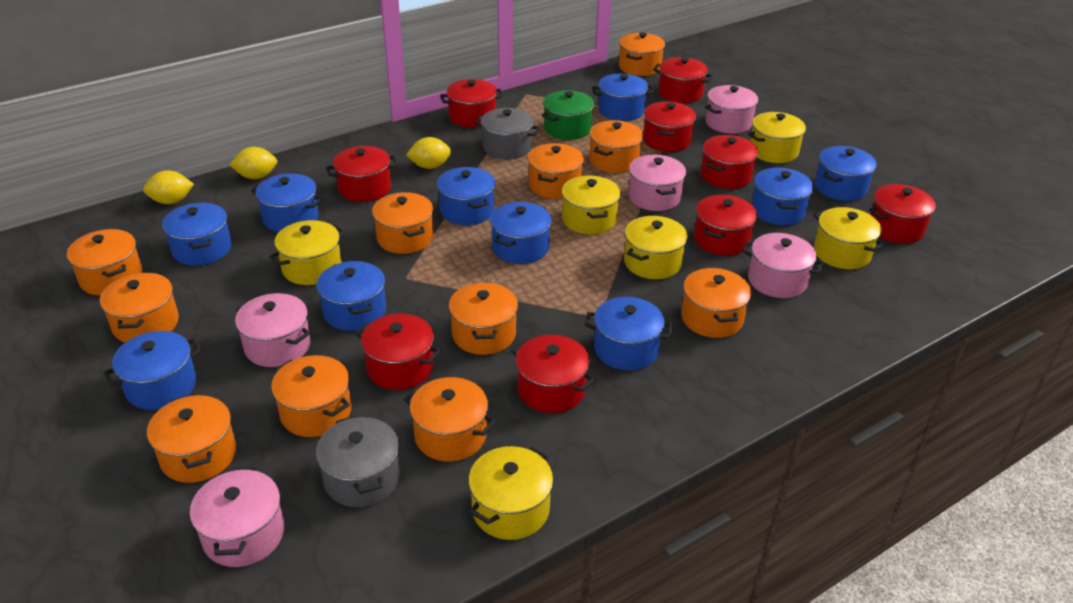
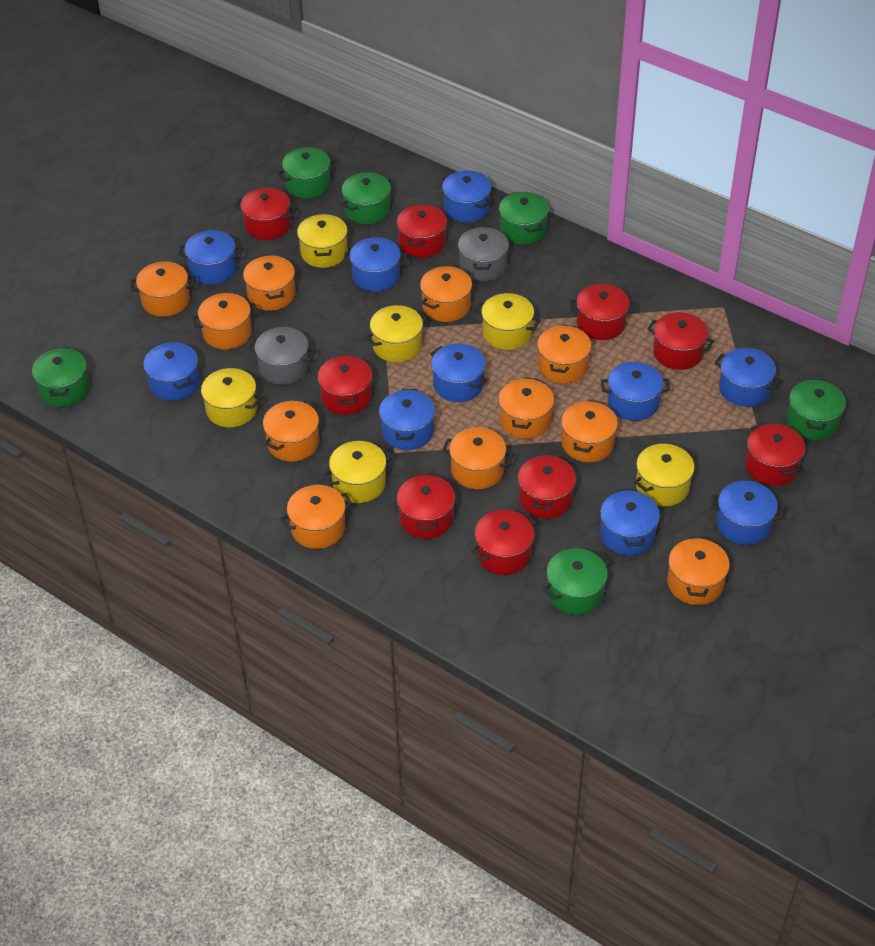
green pot: 1 -> 6
pink pot: 5 -> 0
yellow lemon: 3 -> 0

